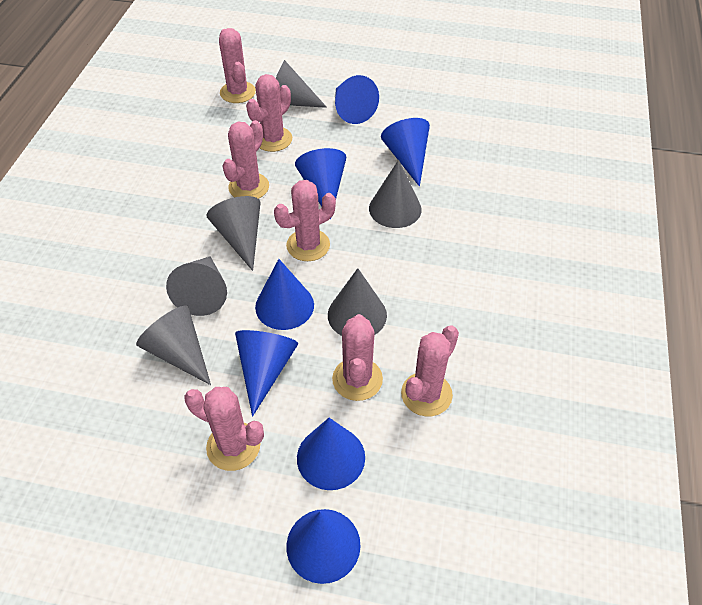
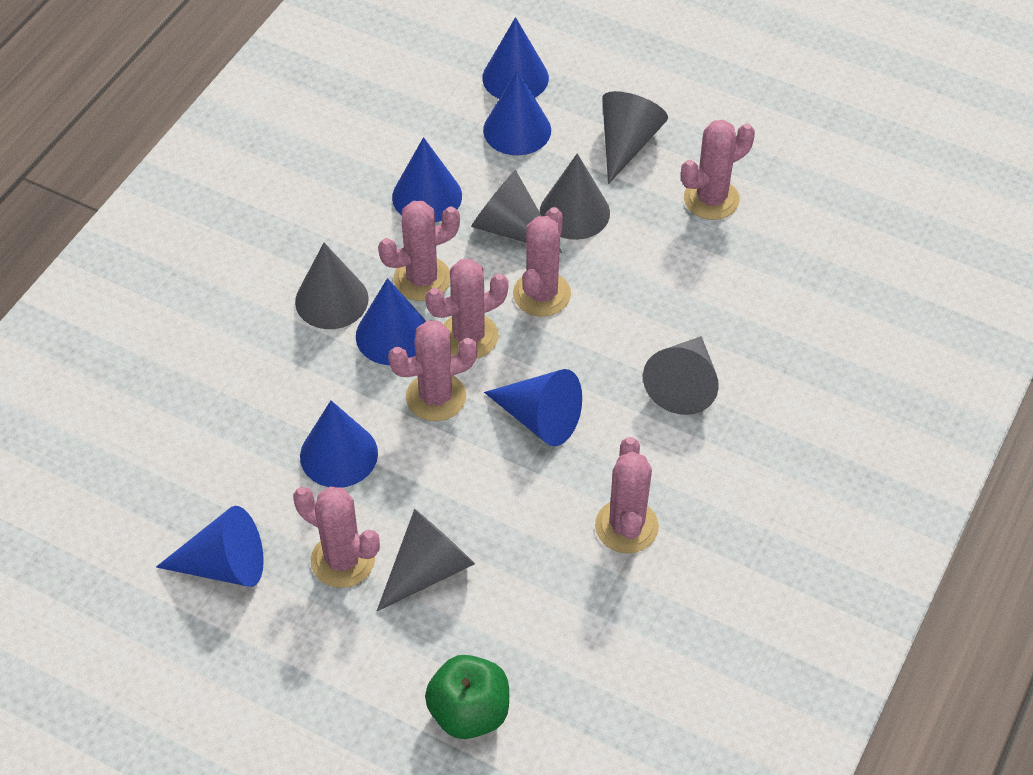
green apple: 0 -> 1

